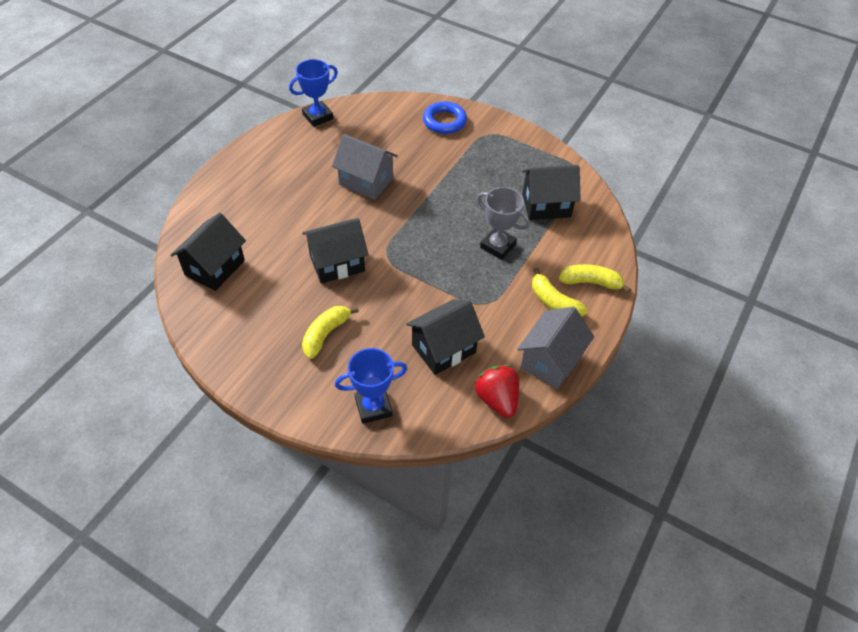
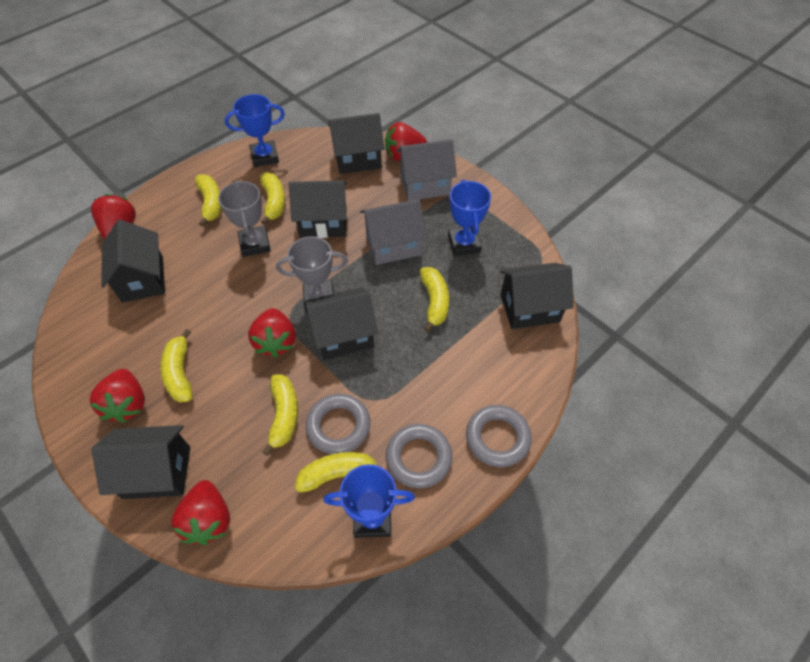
black house: 4 -> 6
blue ring: 1 -> 0
blue trophy: 2 -> 3
grey ring: 0 -> 3
grey trophy: 1 -> 2
red strawberry: 1 -> 5
yellow banana: 3 -> 6

